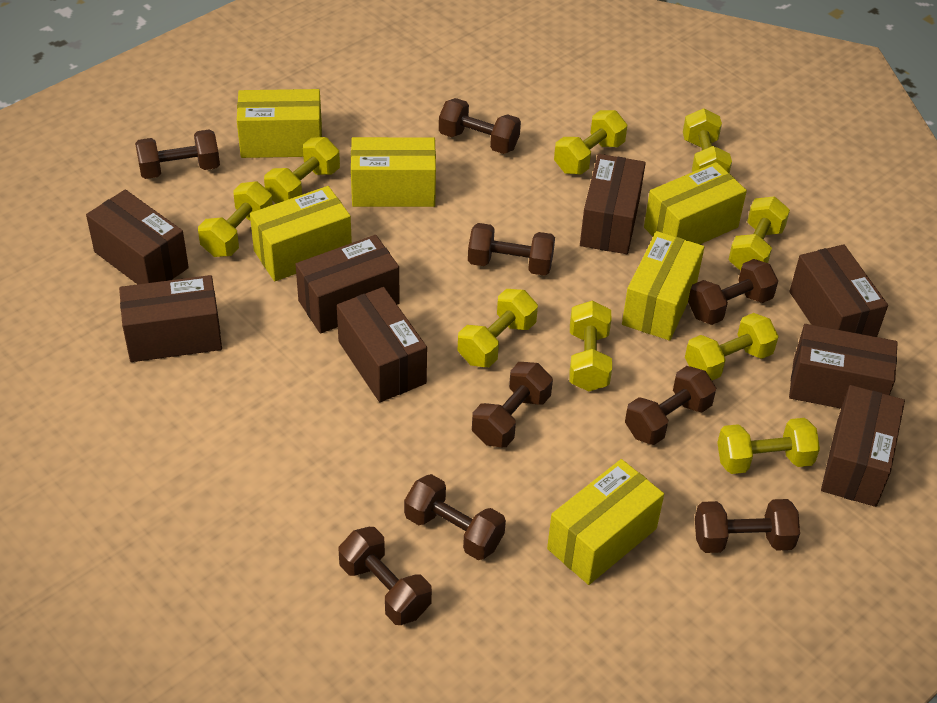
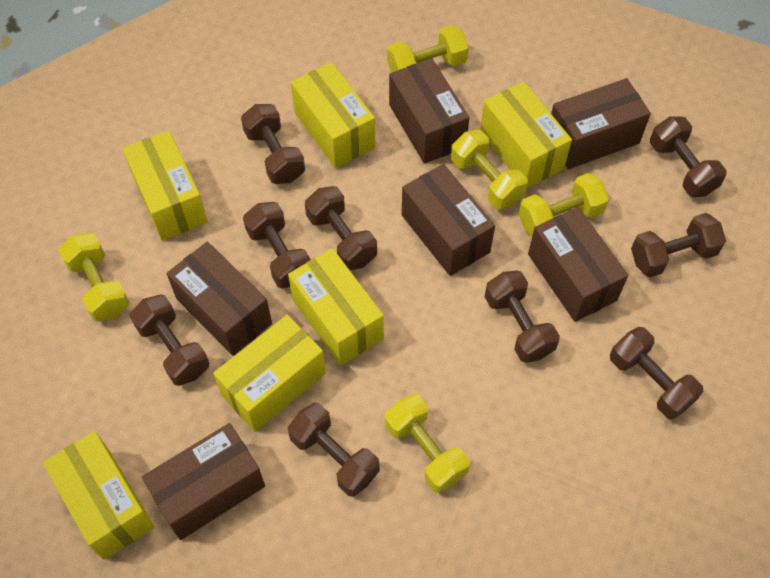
brown box: 8 -> 6
yellow dumbbell: 9 -> 5

